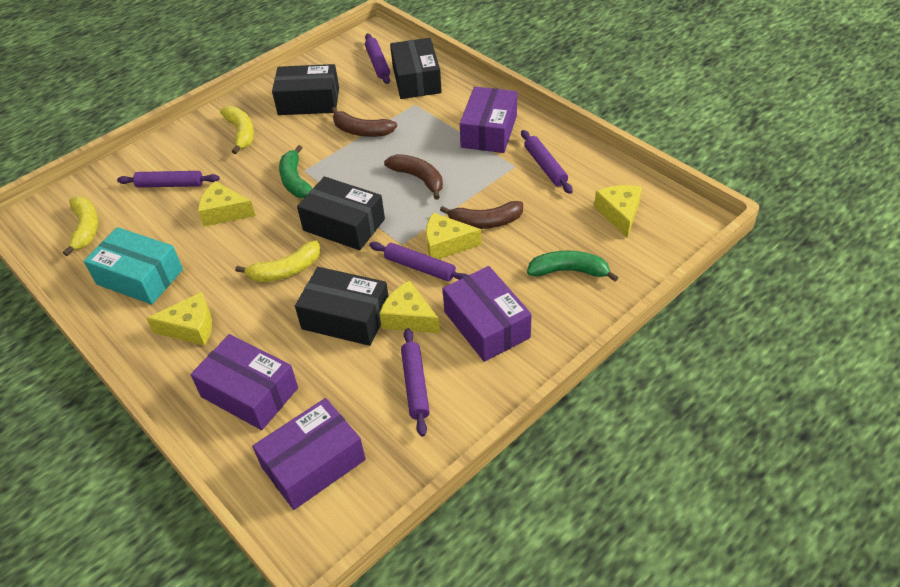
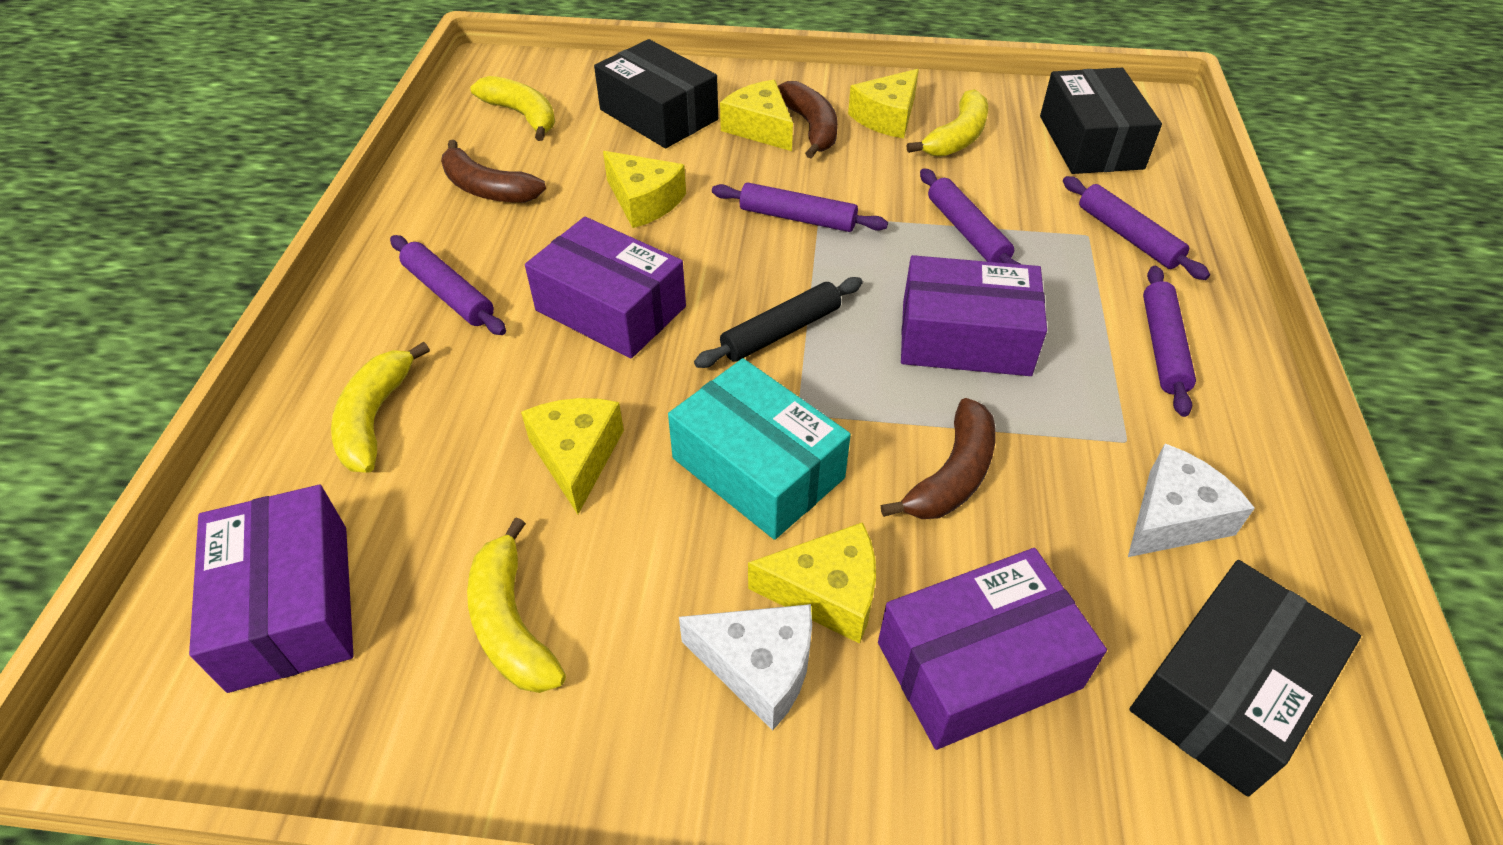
black box: 4 -> 3
black rolling pin: 0 -> 1
green banana: 2 -> 0
white cheese: 0 -> 2
yellow banana: 3 -> 4

